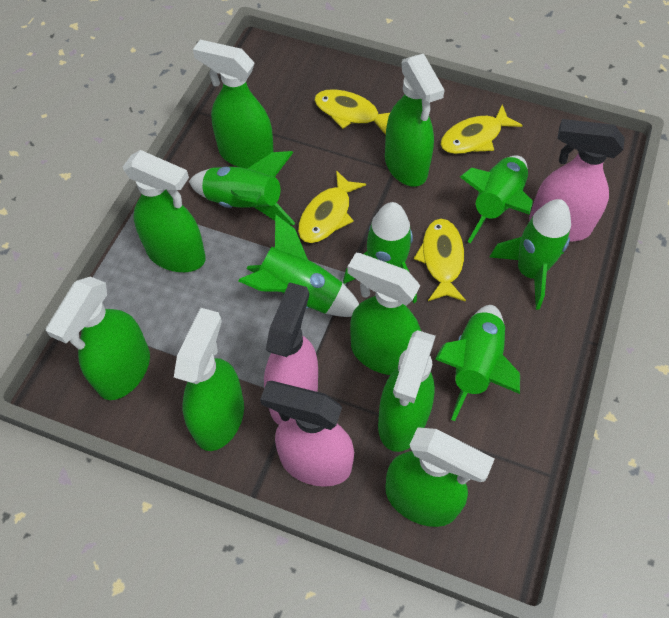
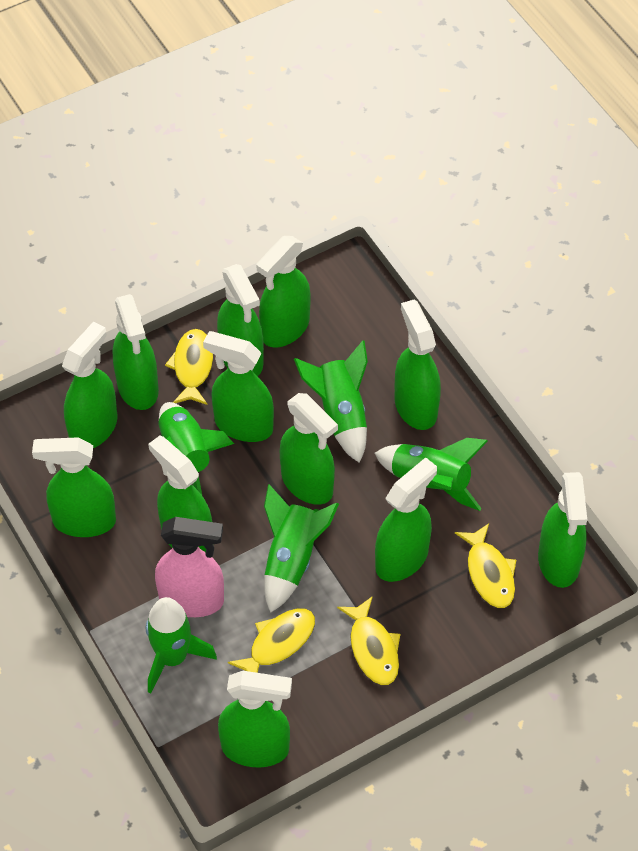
green rocket: 6 -> 5
green spray bottle: 8 -> 12
pink spray bottle: 3 -> 1

